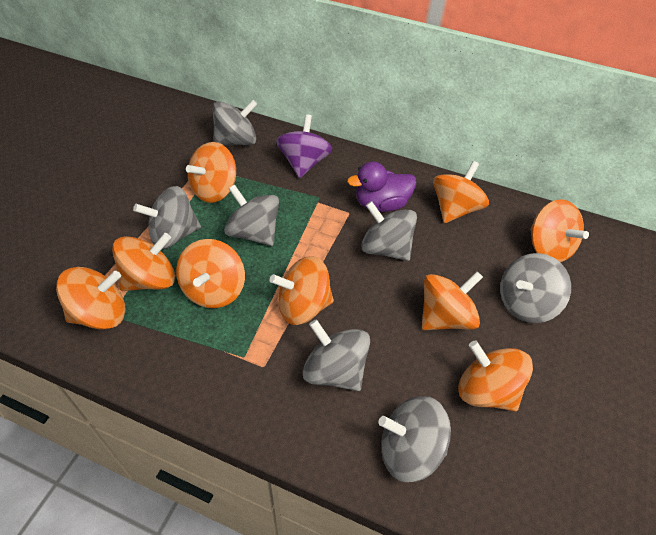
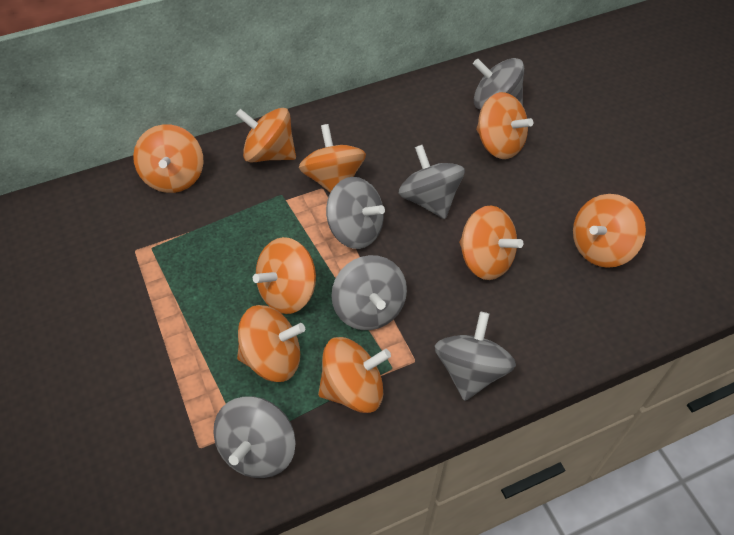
grey spinning top: 7 -> 6
purple duck: 1 -> 0
purple spinning top: 1 -> 0

